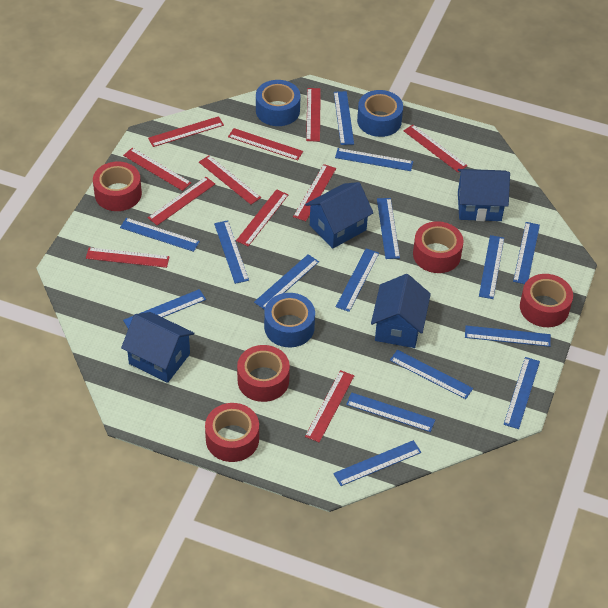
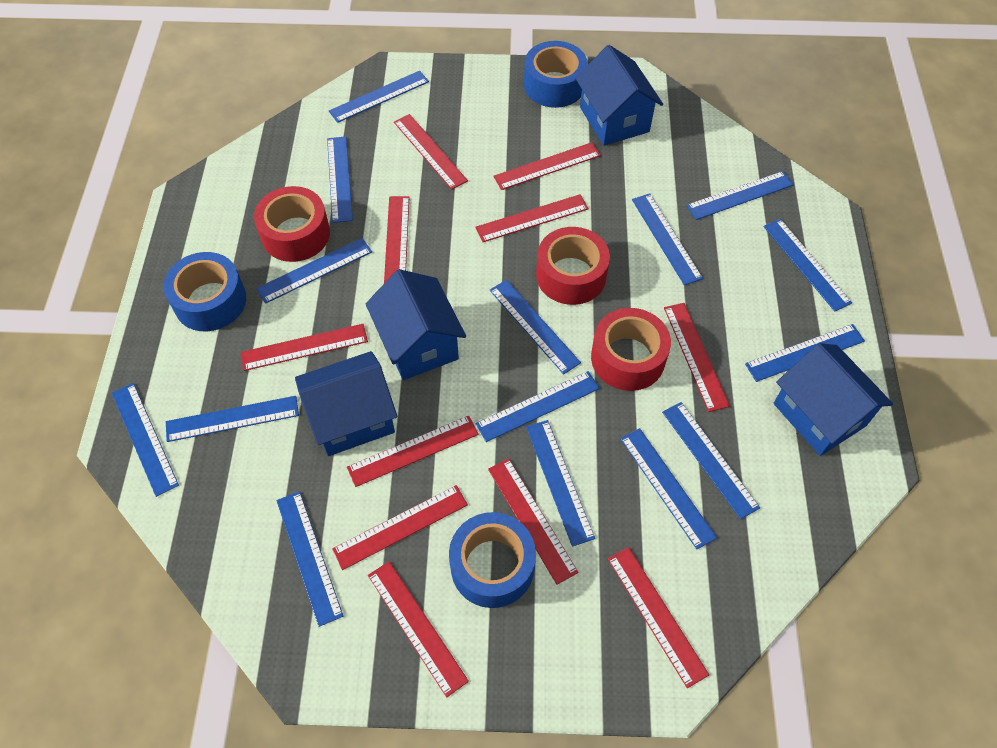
red tape: 5 -> 3

